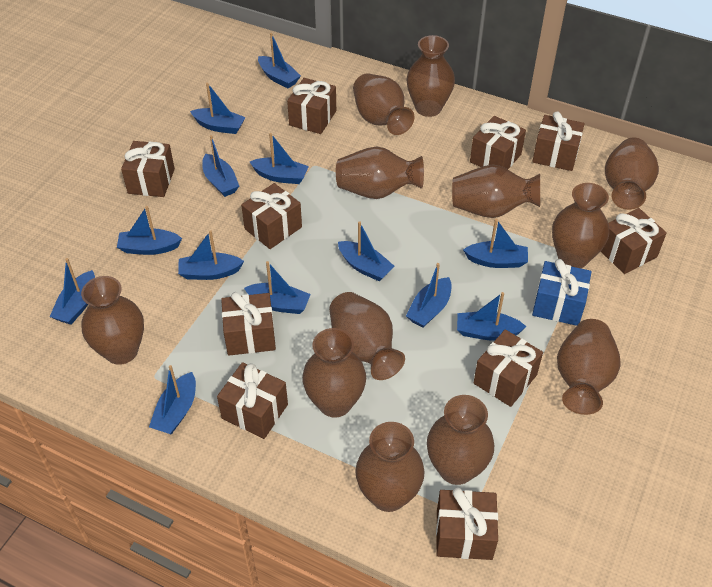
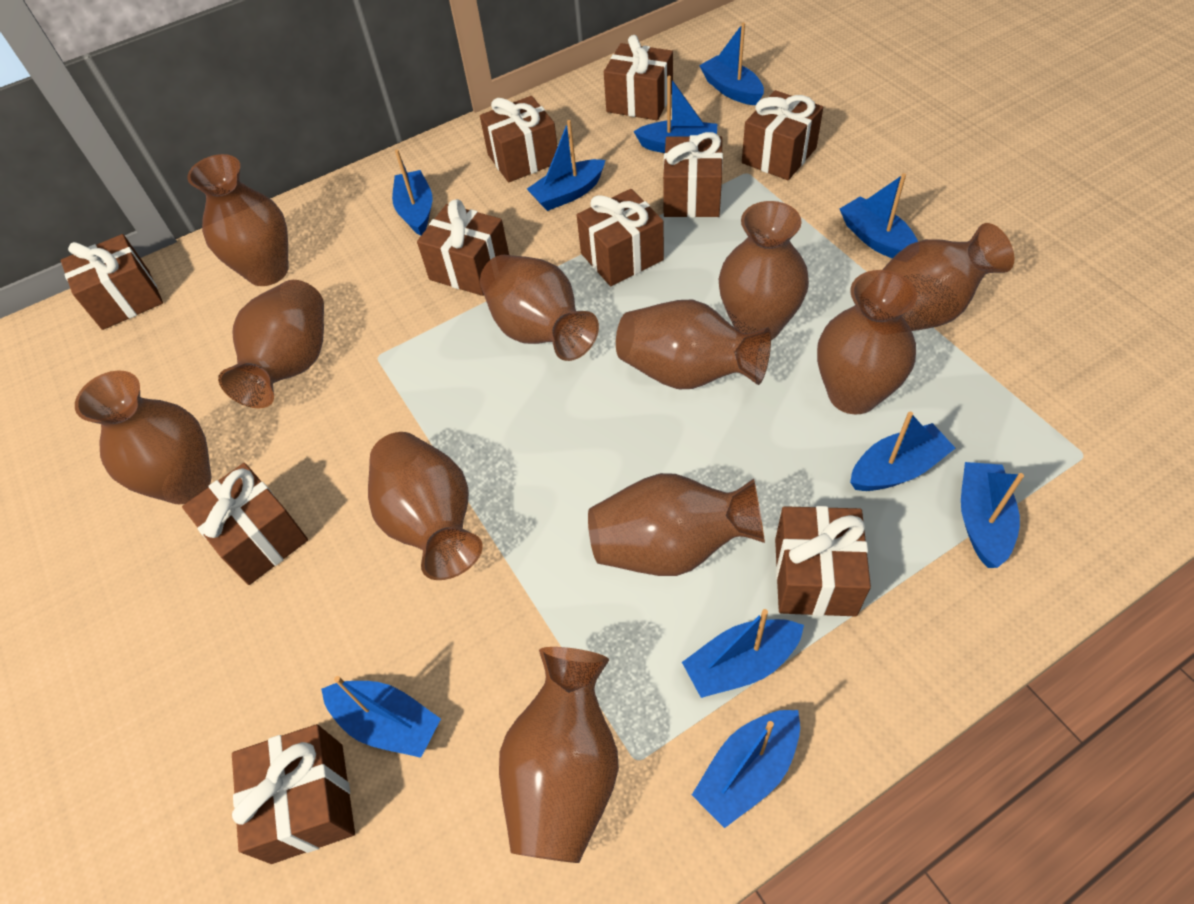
blue boat: 13 -> 10
blue gift: 1 -> 0
brown vase: 12 -> 11

